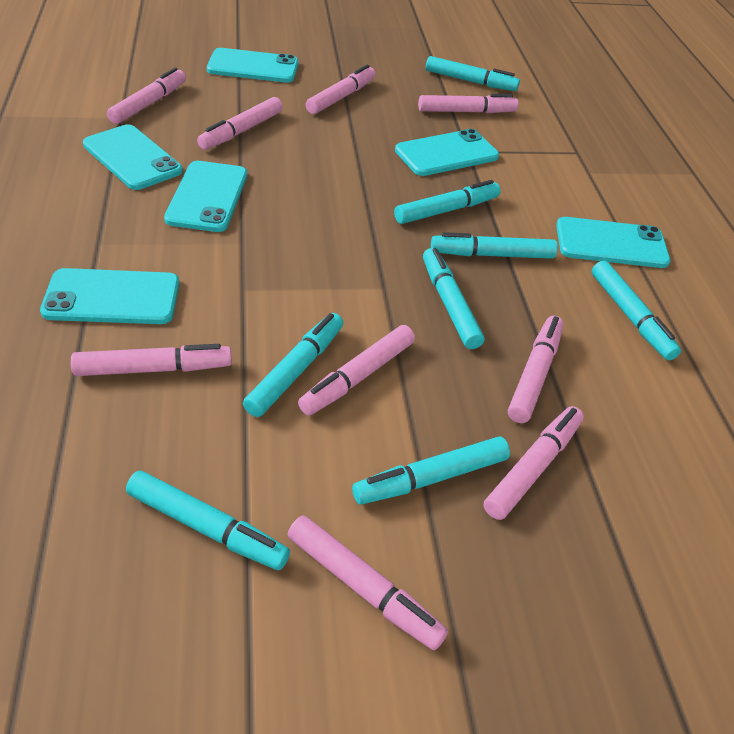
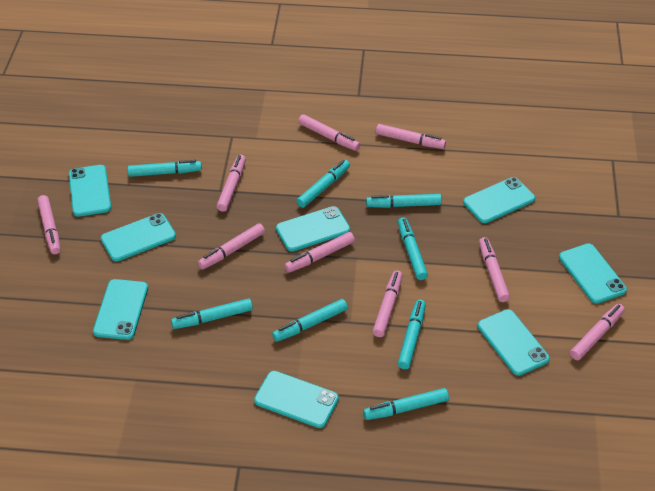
turquoise phone: 6 -> 8

